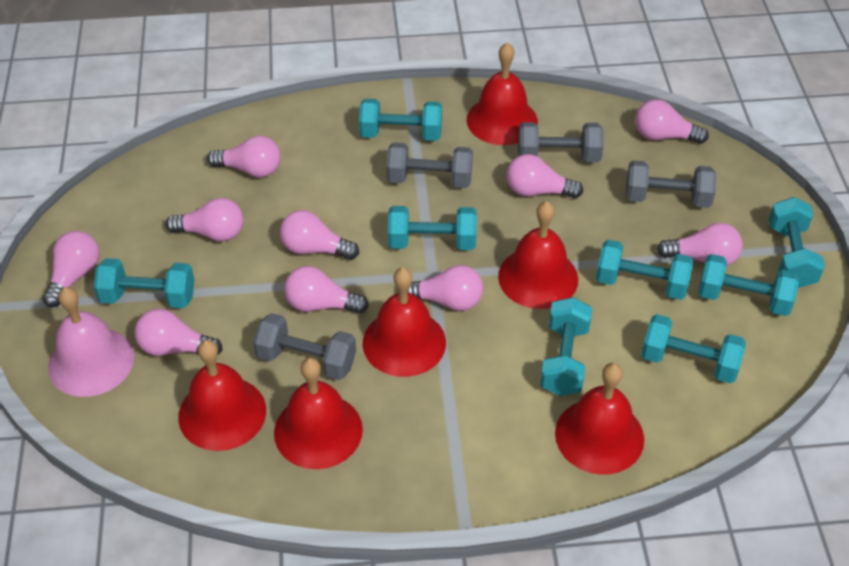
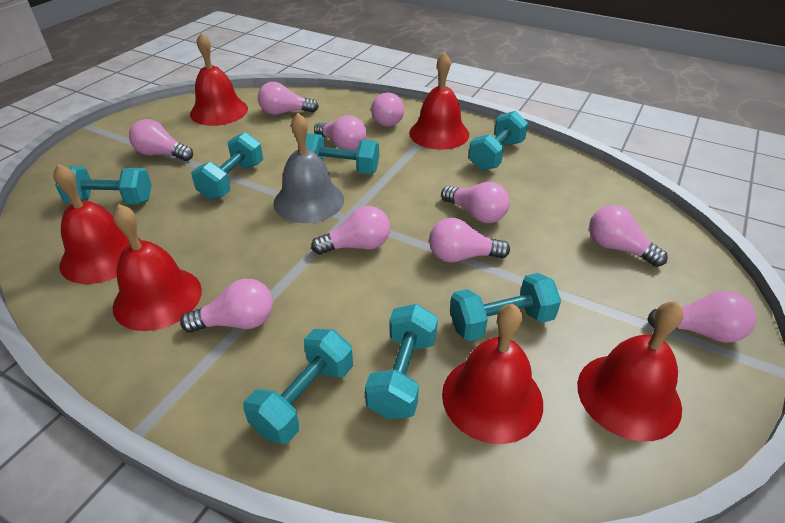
grey bell: 0 -> 1
grey dumbbell: 4 -> 0
pink bell: 1 -> 0
turquoise dumbbell: 8 -> 7

